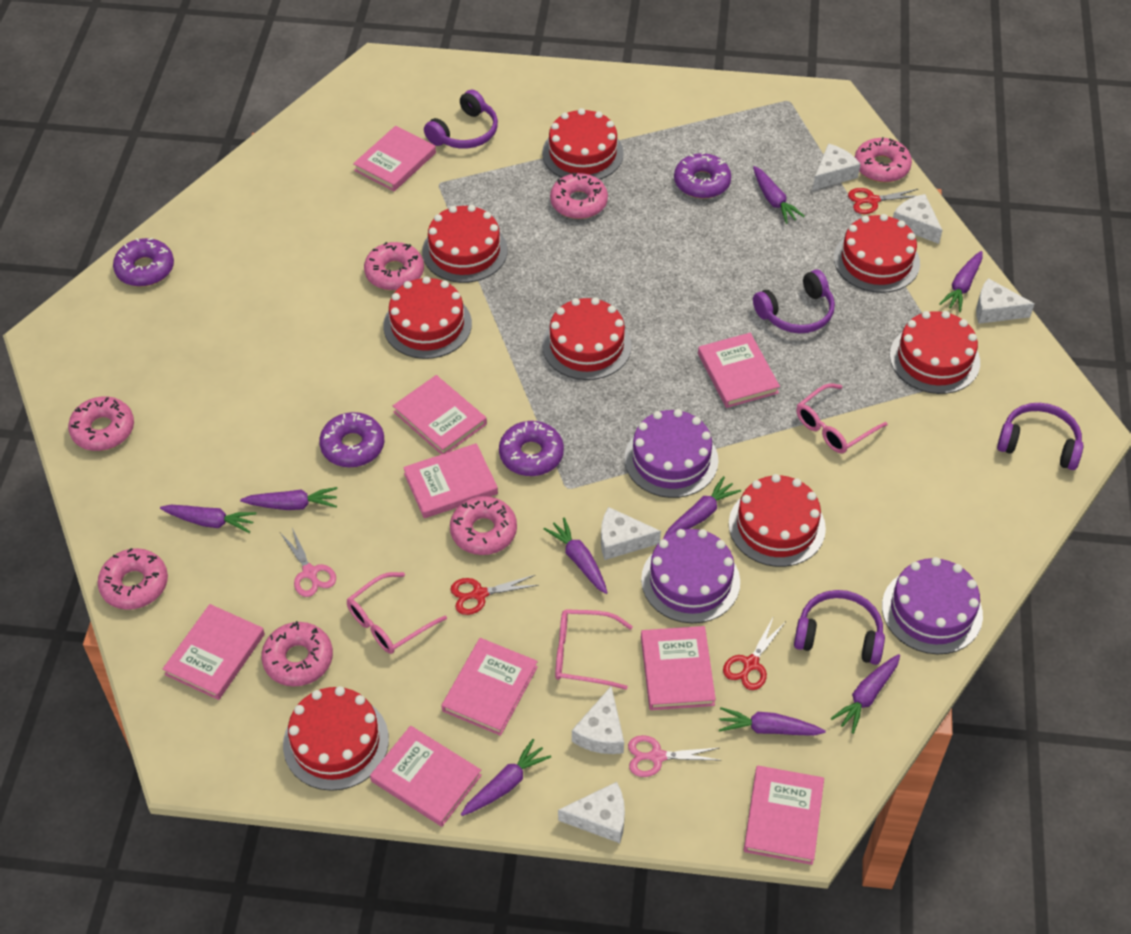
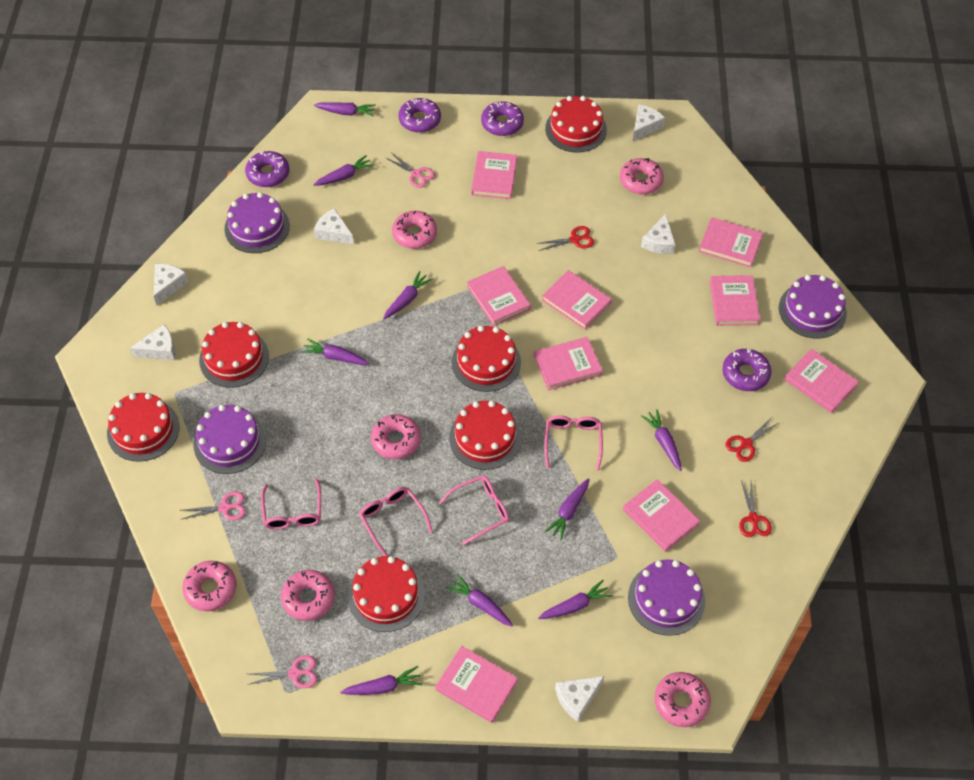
pink donut: 7 -> 6
pink glasses: 3 -> 4
pink scissors: 2 -> 3
purple cake: 3 -> 4
purple headphones: 4 -> 0
red cake: 8 -> 6

